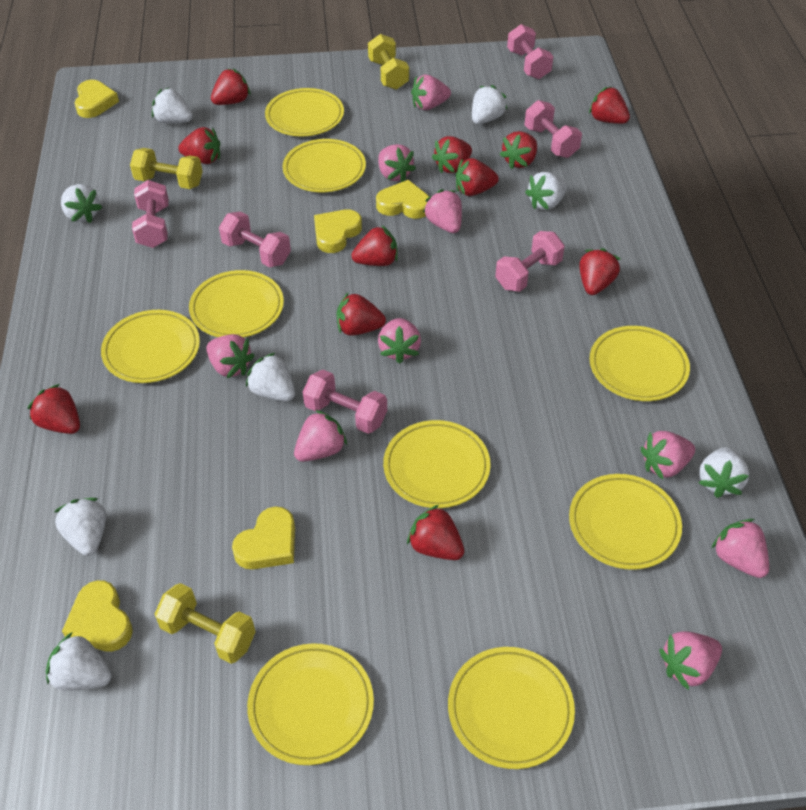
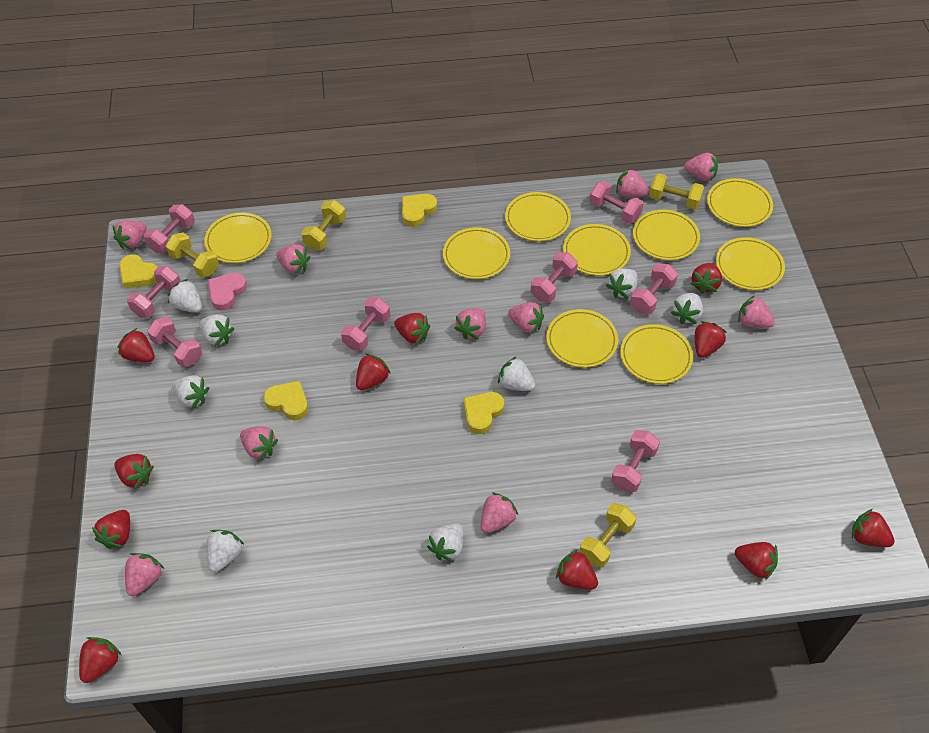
pink dumbbell: 6 -> 8
pink heart: 0 -> 1
pink strawberry: 9 -> 10
yellow dumbbell: 3 -> 4
yellow heart: 5 -> 4

